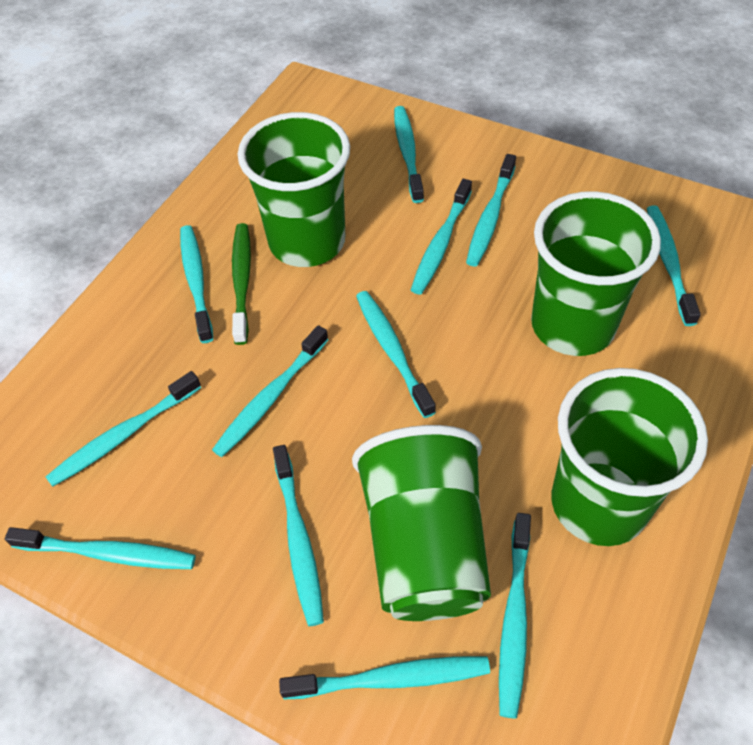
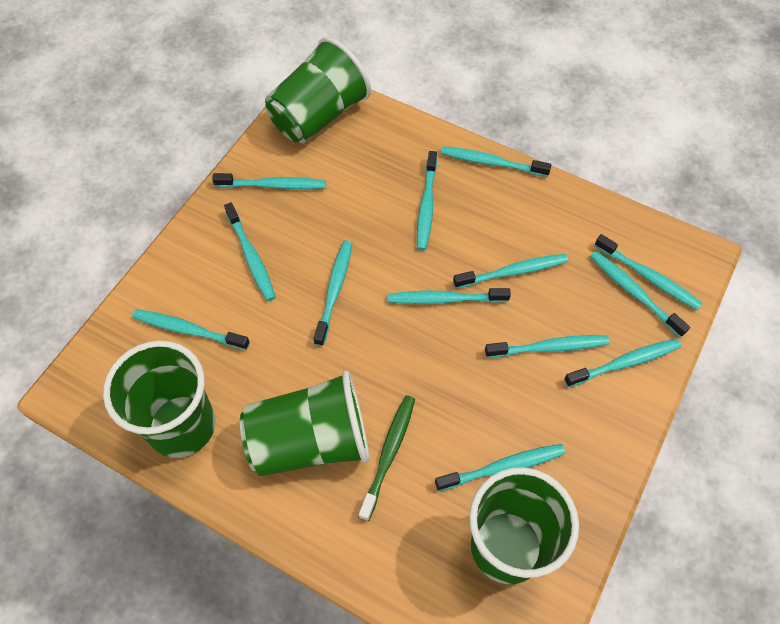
turquoise toothbrush: 12 -> 13

